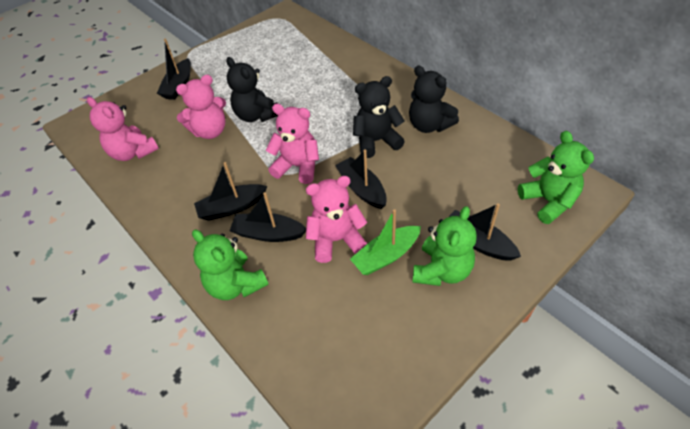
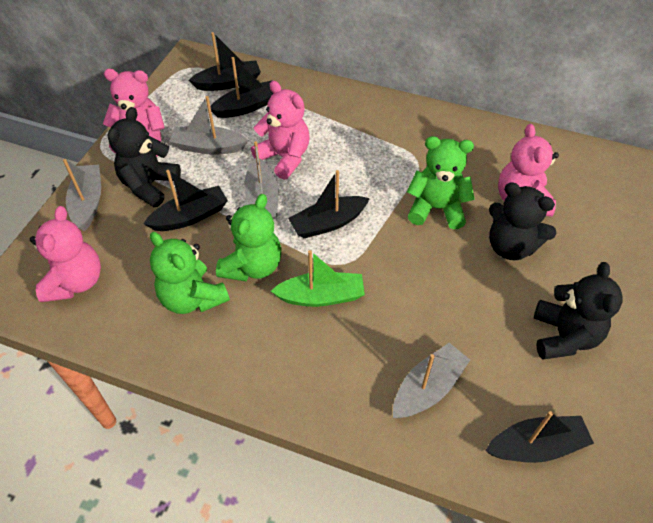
grey boat: 0 -> 4

